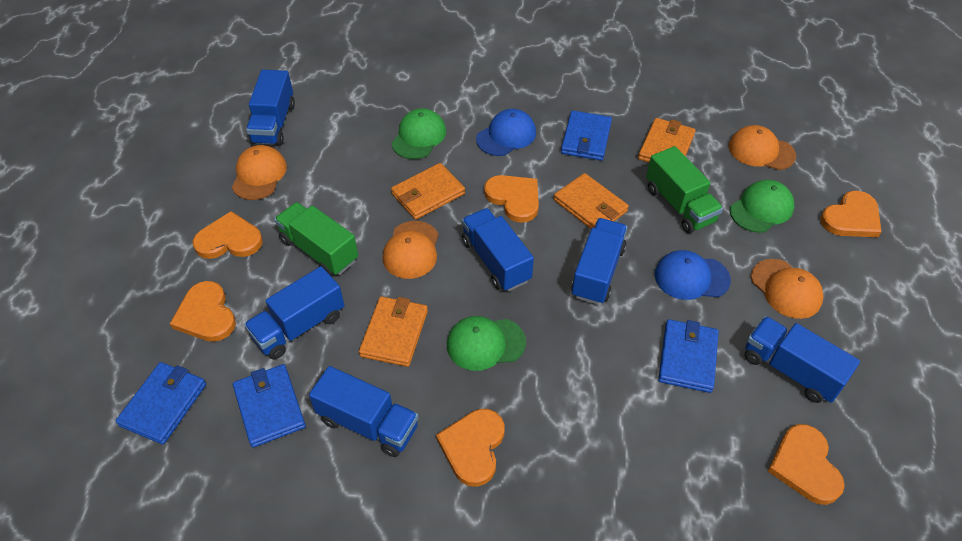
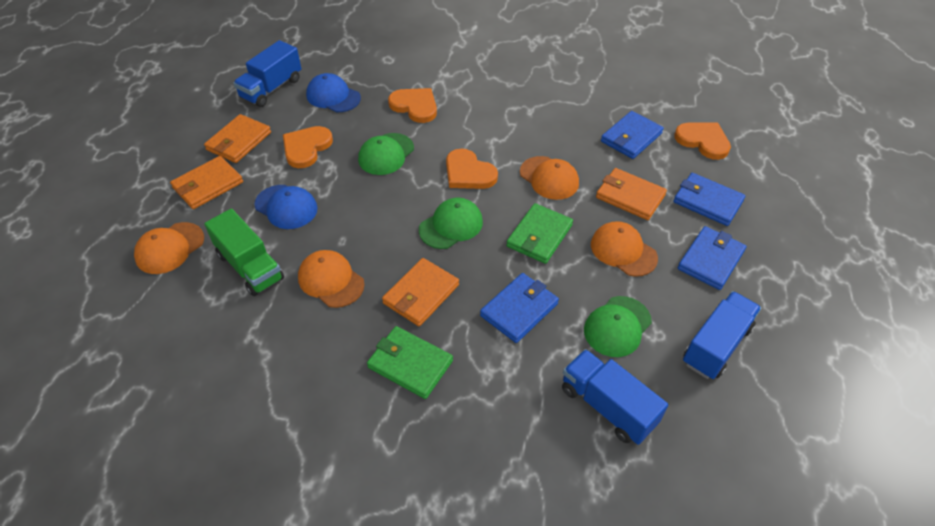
blue truck: 6 -> 3
green truck: 2 -> 1
green wallet: 0 -> 2
orange heart: 6 -> 4

